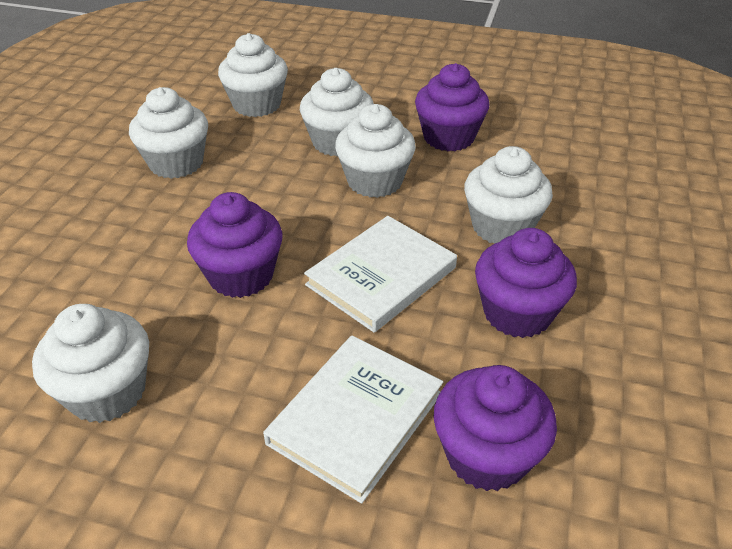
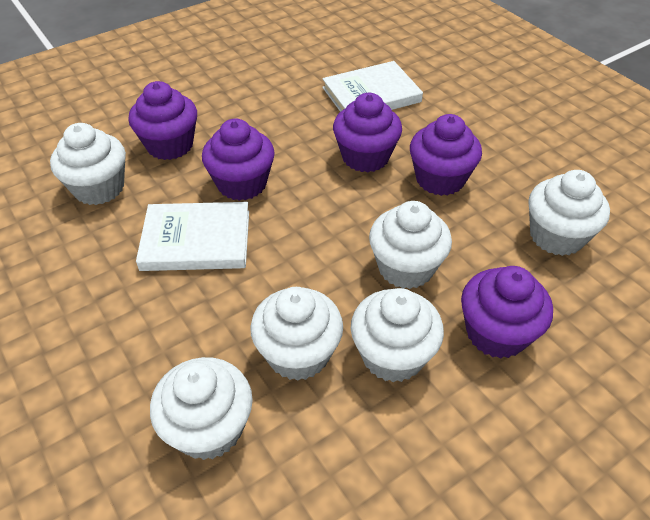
purple cupcake: 4 -> 5

